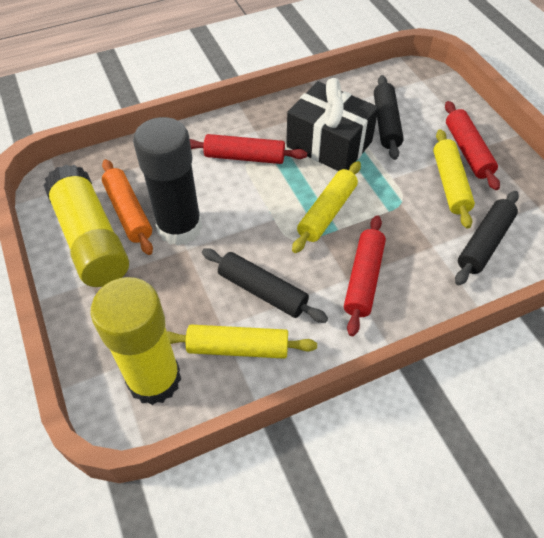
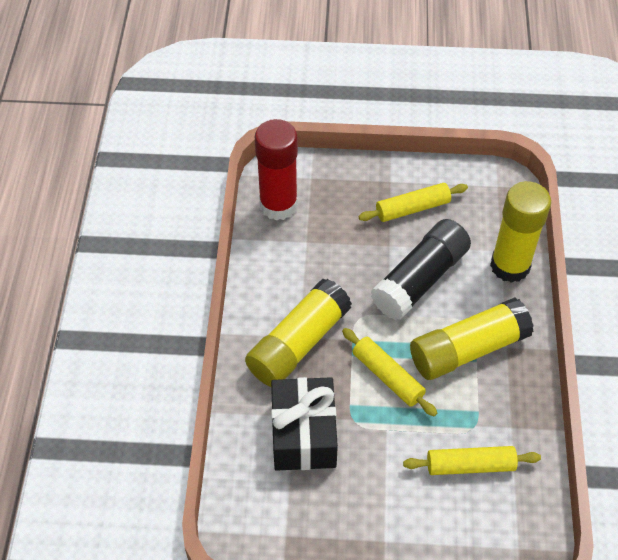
black rolling pin: 3 -> 0
orange rolling pin: 1 -> 0
red glue stick: 0 -> 1
red rolling pin: 3 -> 0
yellow glue stick: 2 -> 3

